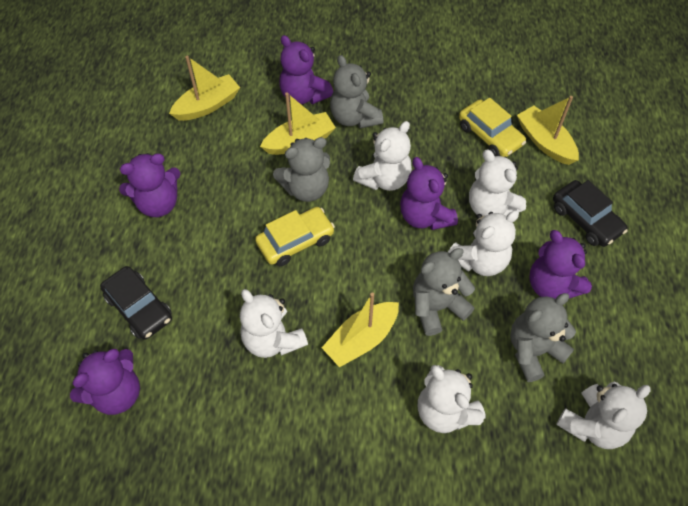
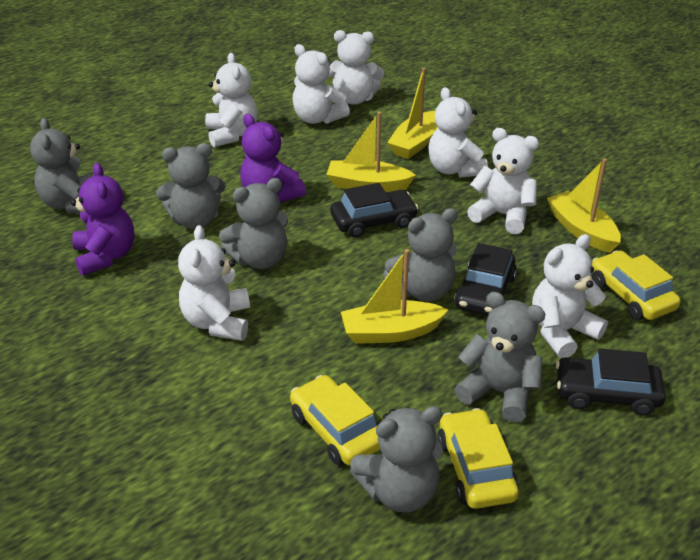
black car: 2 -> 3
grey teddy bear: 4 -> 6
purple teddy bear: 5 -> 2
white teddy bear: 6 -> 7
yellow car: 2 -> 3

